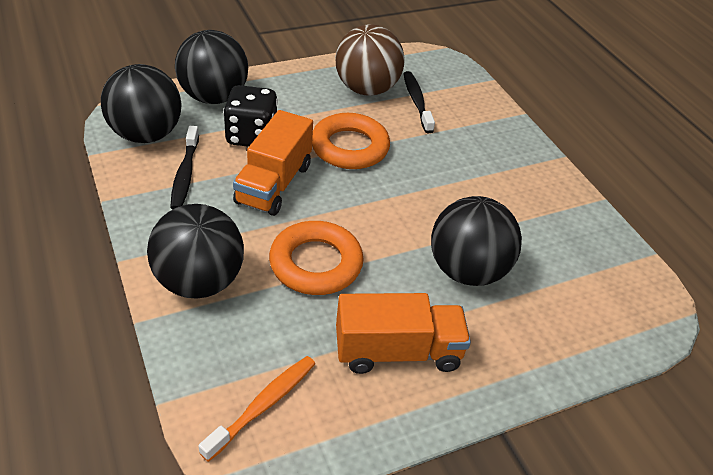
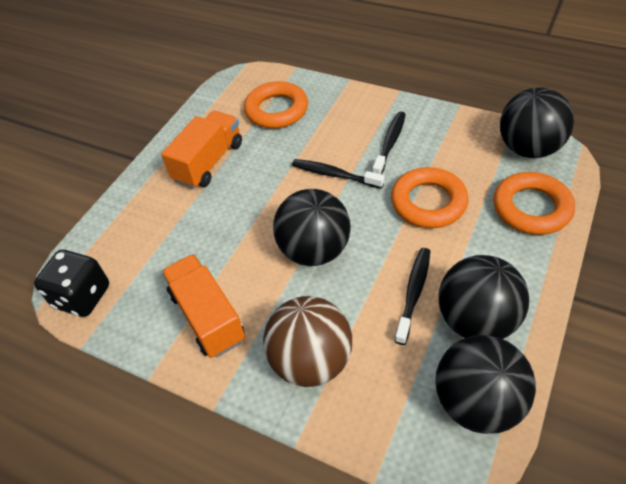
black toothbrush: 2 -> 3
orange ring: 2 -> 3
orange toothbrush: 1 -> 0

